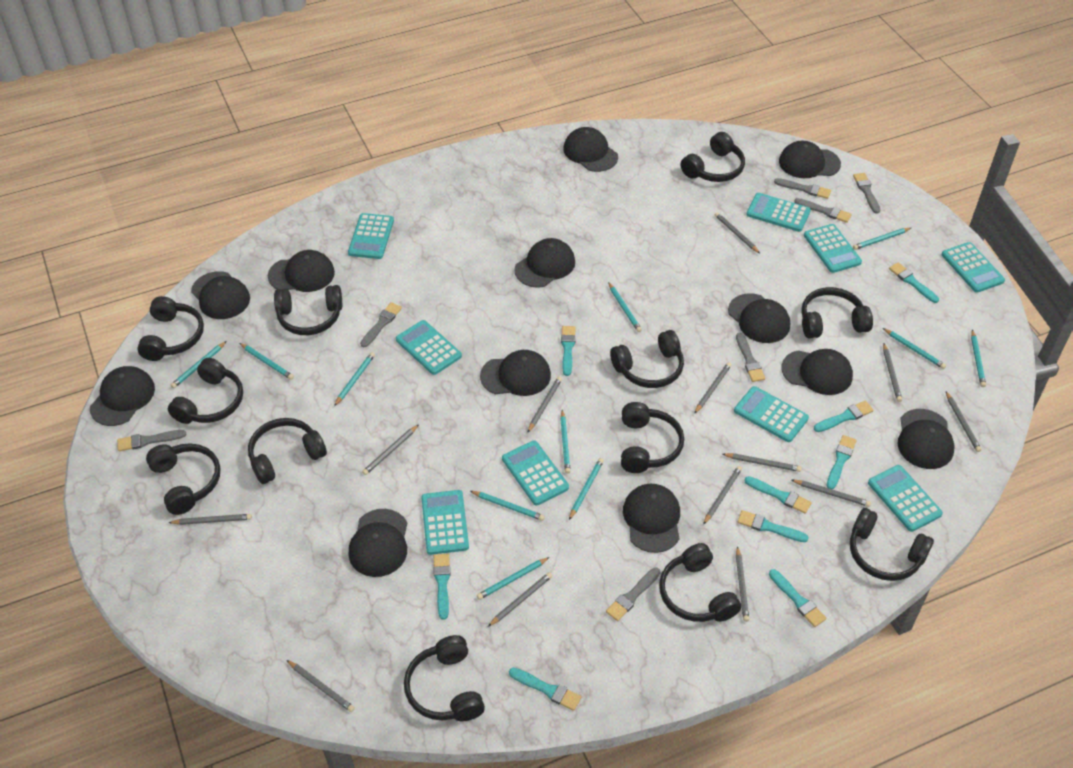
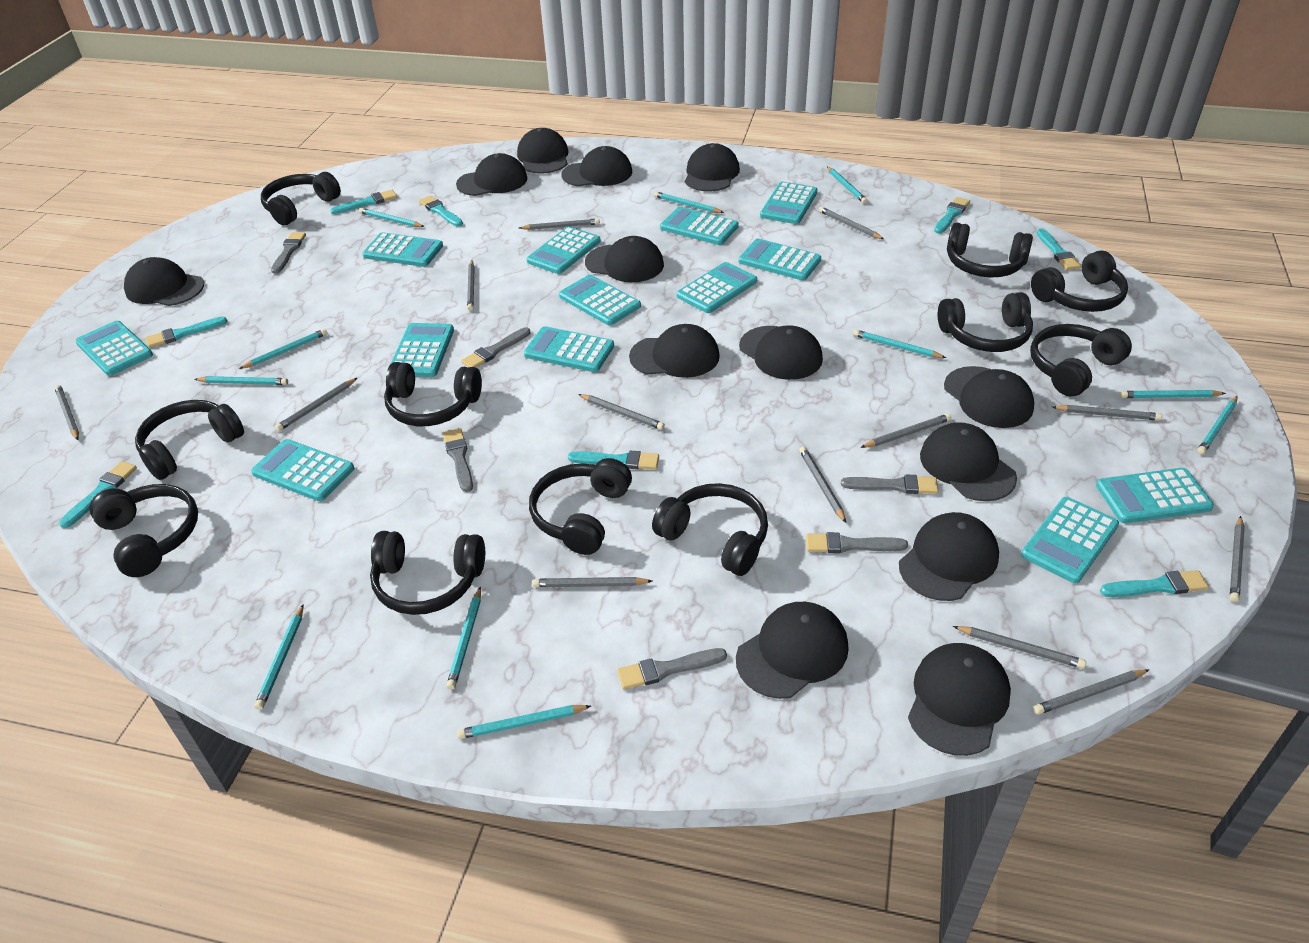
black cap: 12 -> 13
black headphones: 12 -> 11
grey brush: 7 -> 6
turquoise brush: 9 -> 8
turquoise calculator: 9 -> 13

